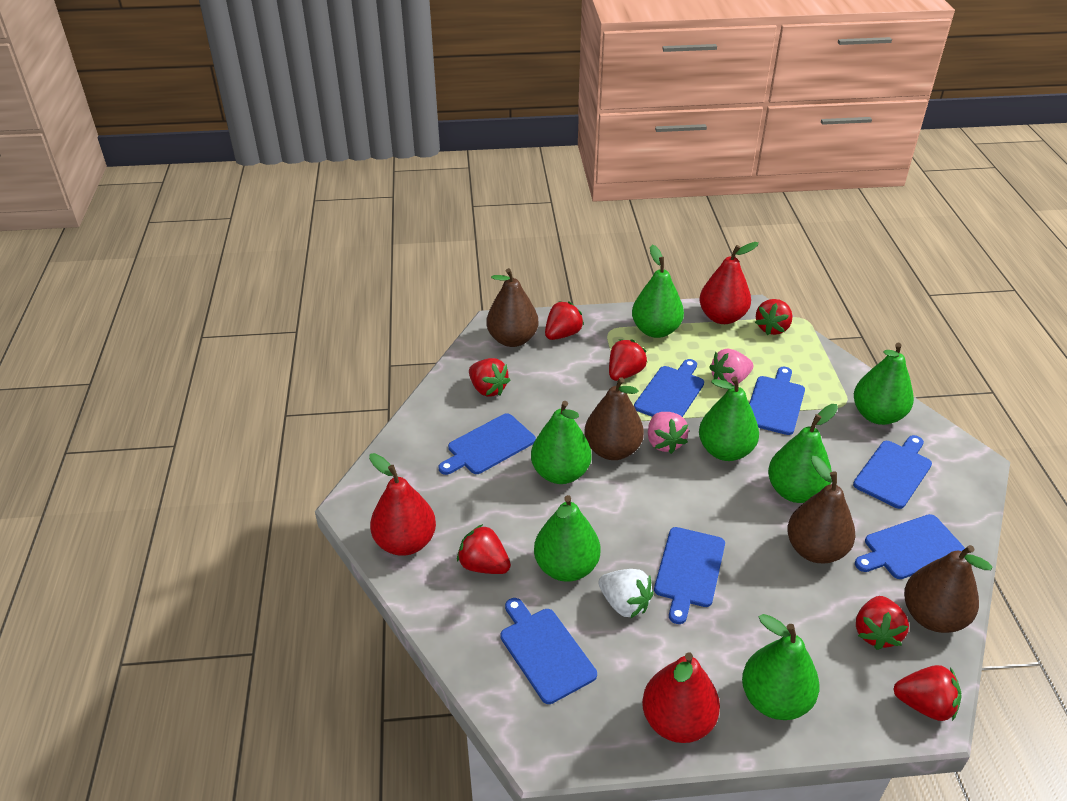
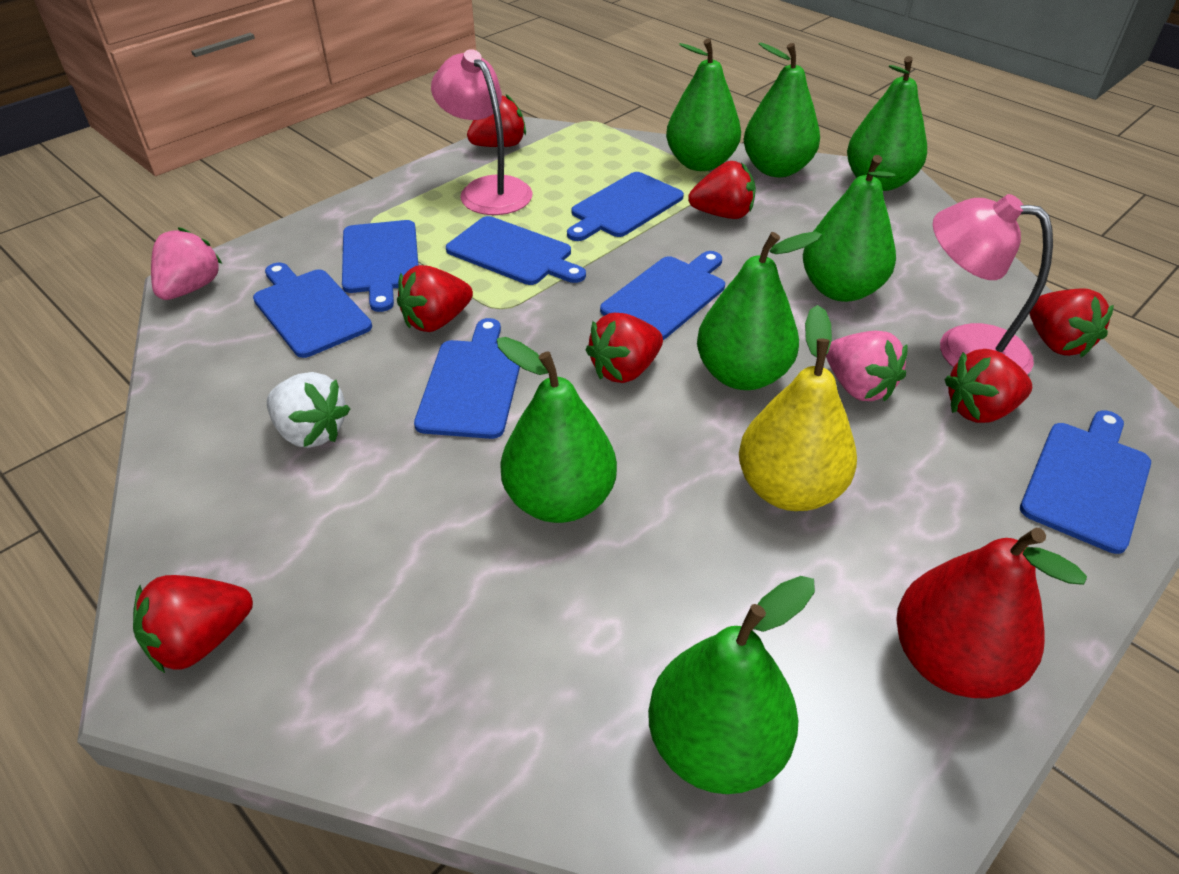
brown pear: 4 -> 0
pink lamp: 0 -> 2
red pear: 3 -> 1
yellow pear: 0 -> 1

